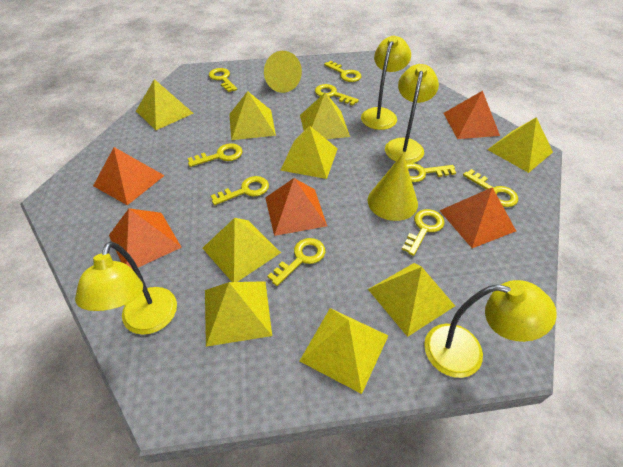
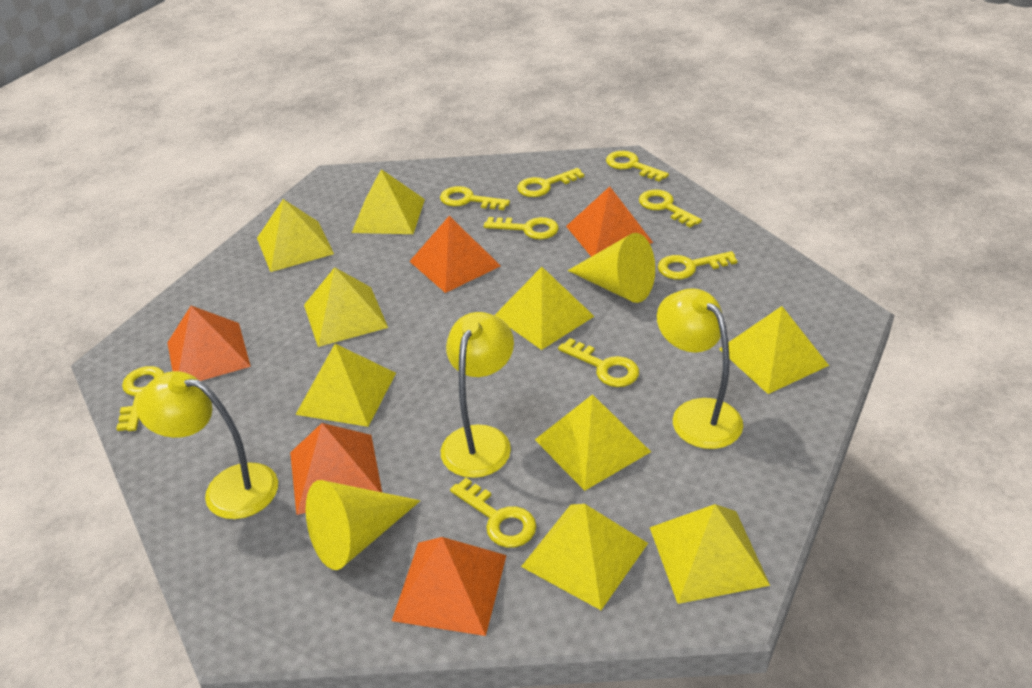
yellow lamp: 4 -> 3

